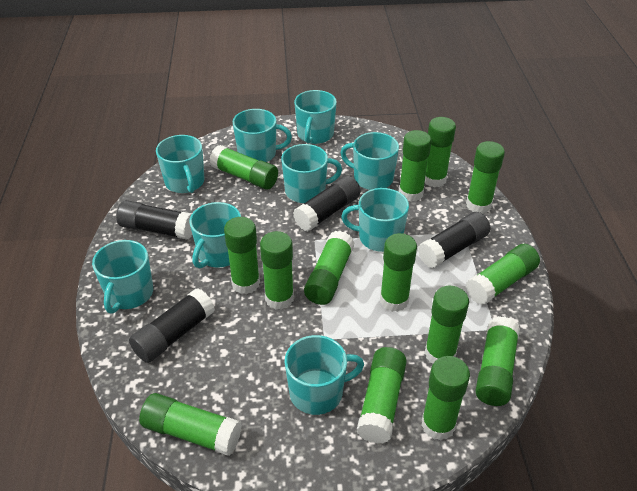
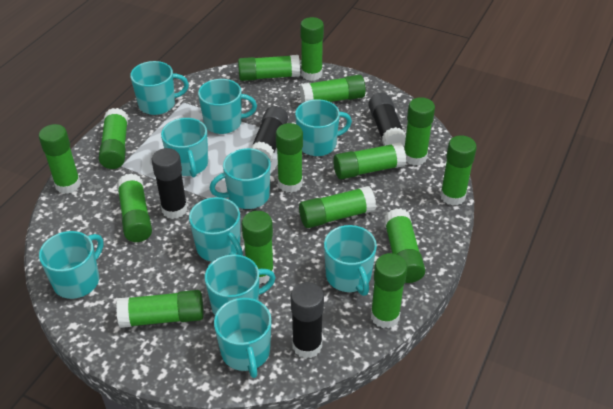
green glue stick: 14 -> 15
turquoise mug: 9 -> 10

